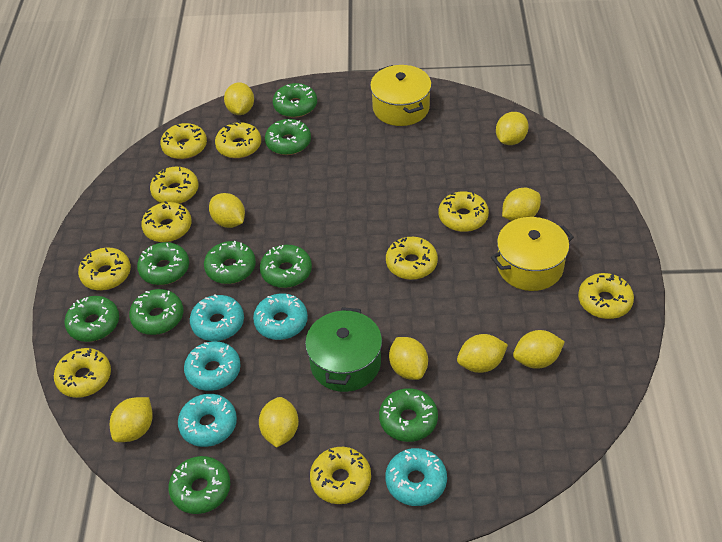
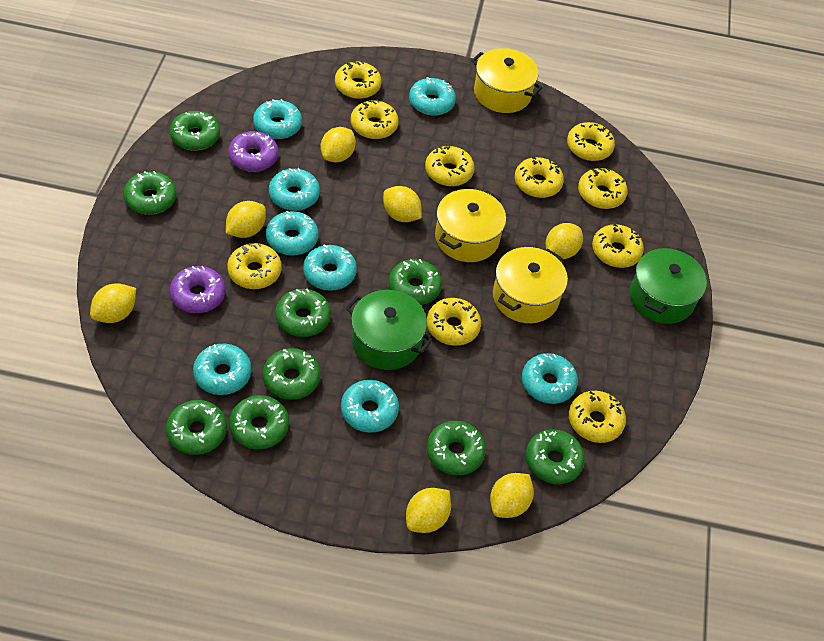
green pot: 1 -> 2
purple donut: 0 -> 2
turquoise donut: 5 -> 8
yellow lemon: 9 -> 7
yellow pot: 2 -> 3

